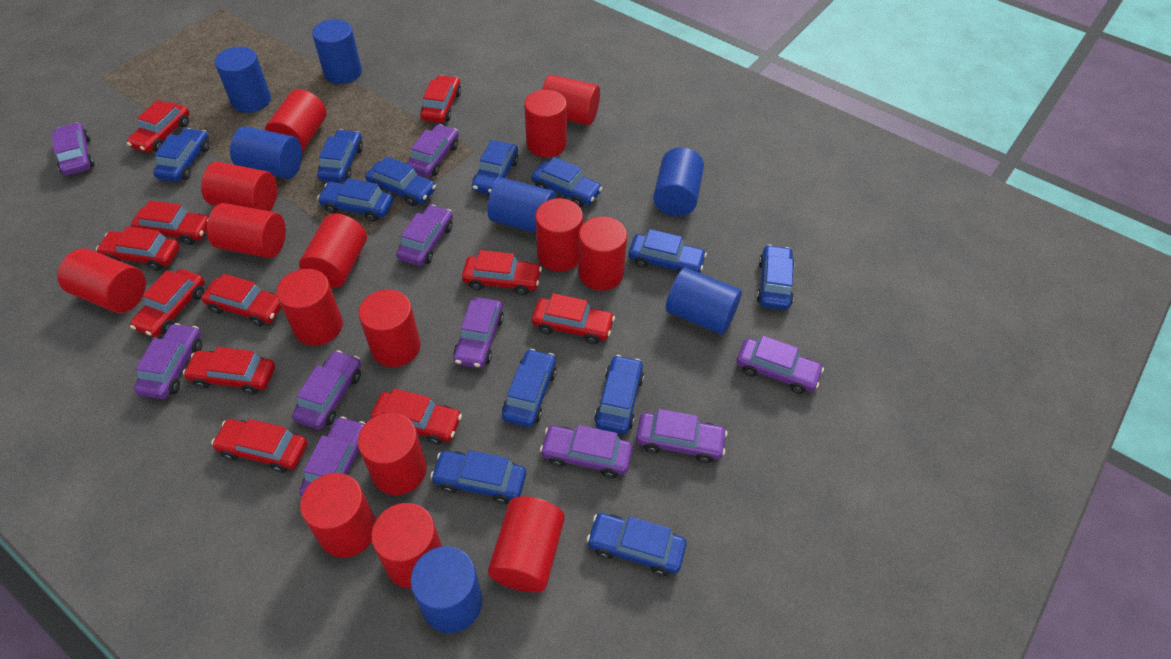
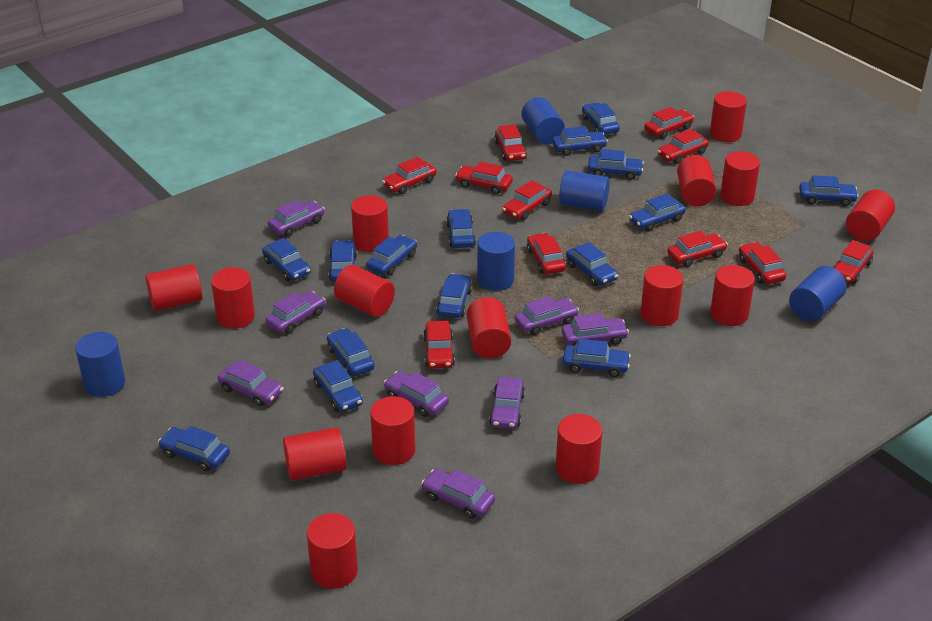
blue car: 12 -> 15
blue cylinder: 7 -> 5
purple car: 10 -> 8

